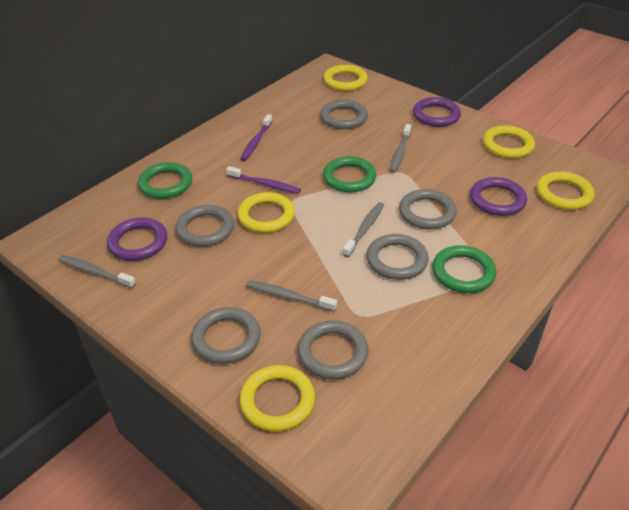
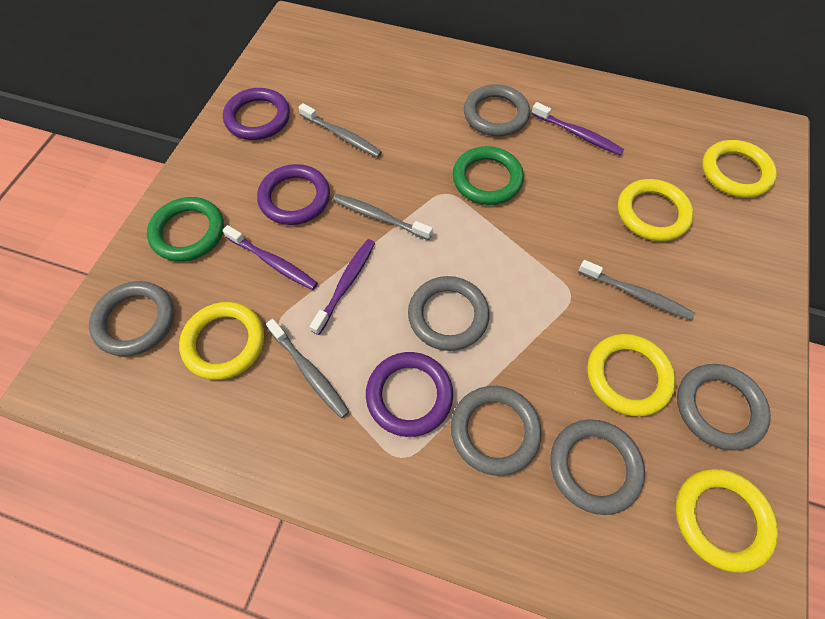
green ring: 3 -> 2
purple toothbrush: 2 -> 3

